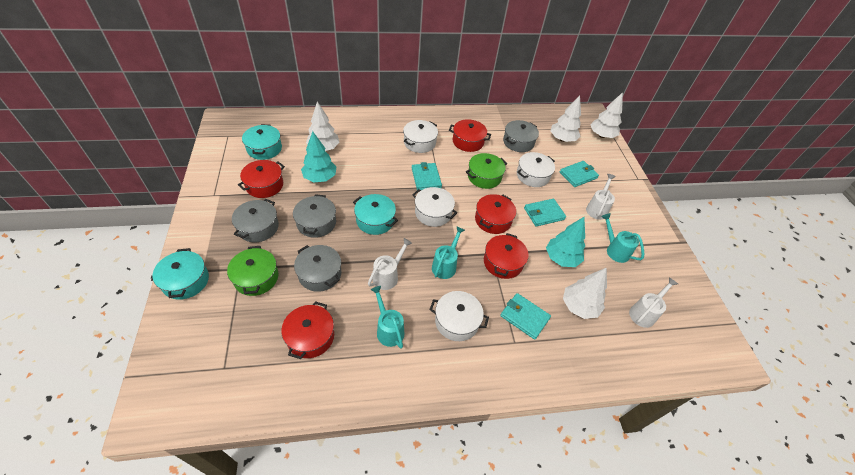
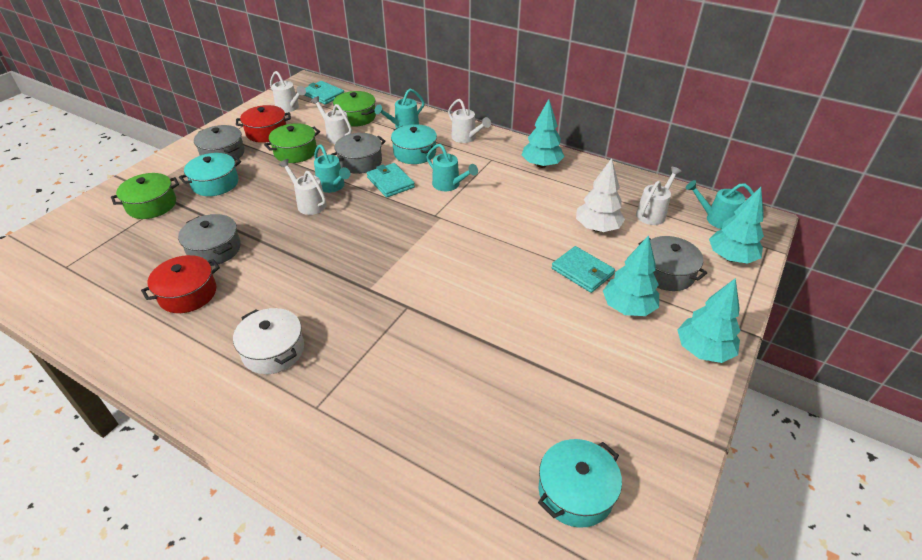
green pot: 2 -> 3
red pot: 5 -> 2
turquoise tree: 2 -> 4
turquoise wallet: 4 -> 3
turquoise watering can: 3 -> 4
white pot: 4 -> 1
white tree: 4 -> 1
white watering can: 3 -> 5

